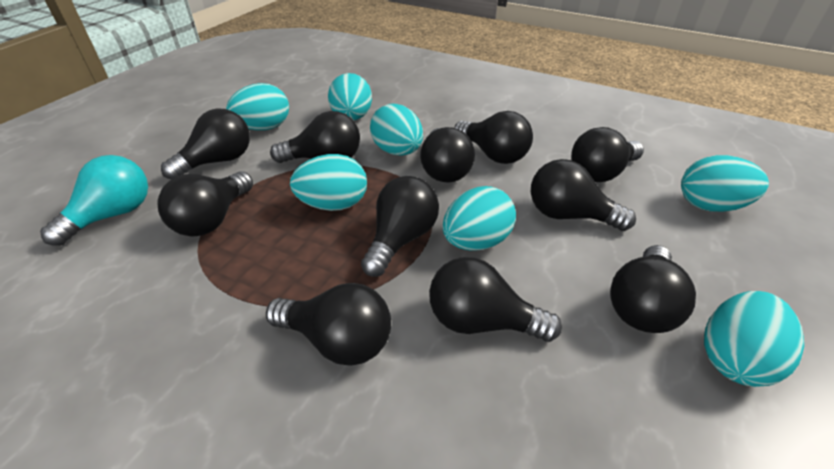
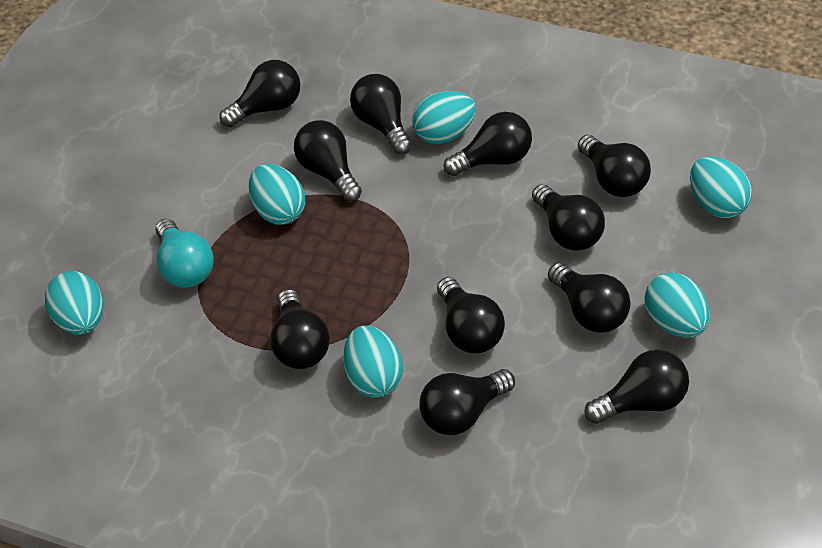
turquoise egg: 7 -> 6

